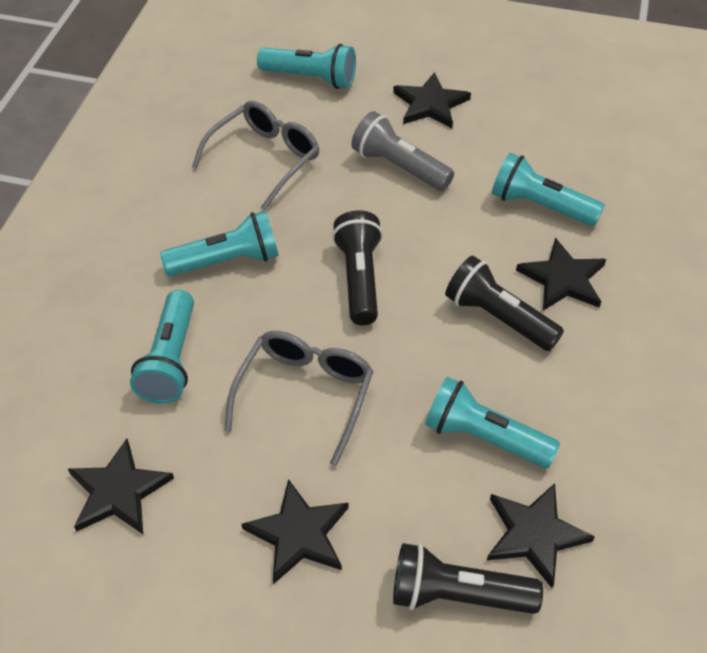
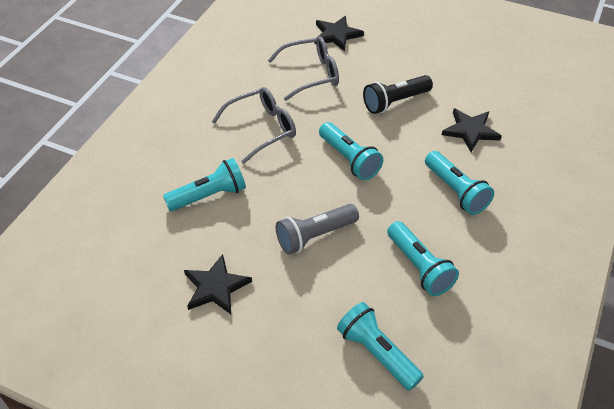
black flashlight: 3 -> 1
black star: 5 -> 3

